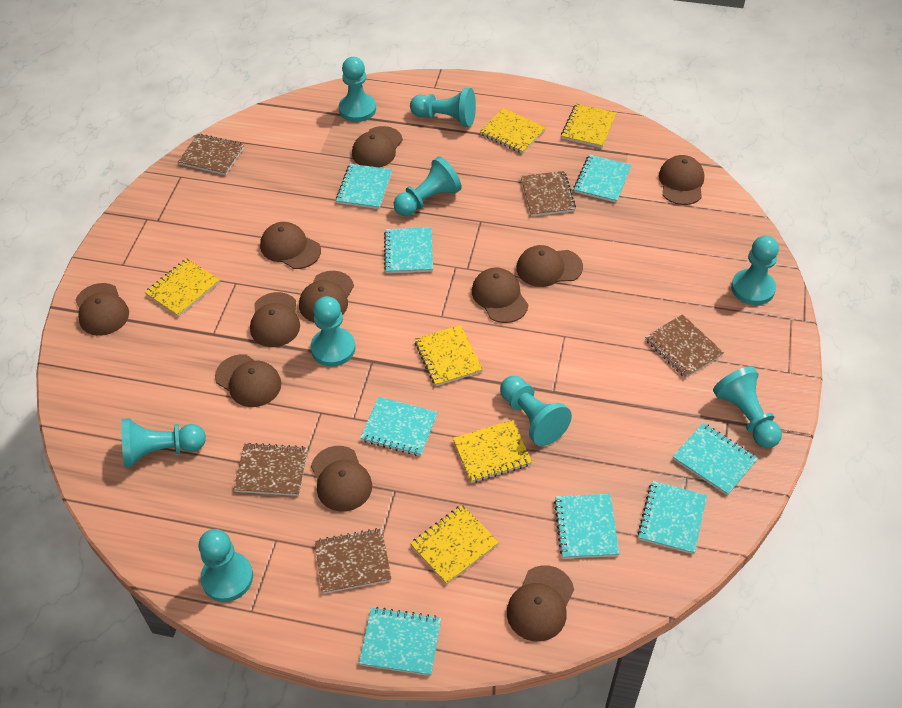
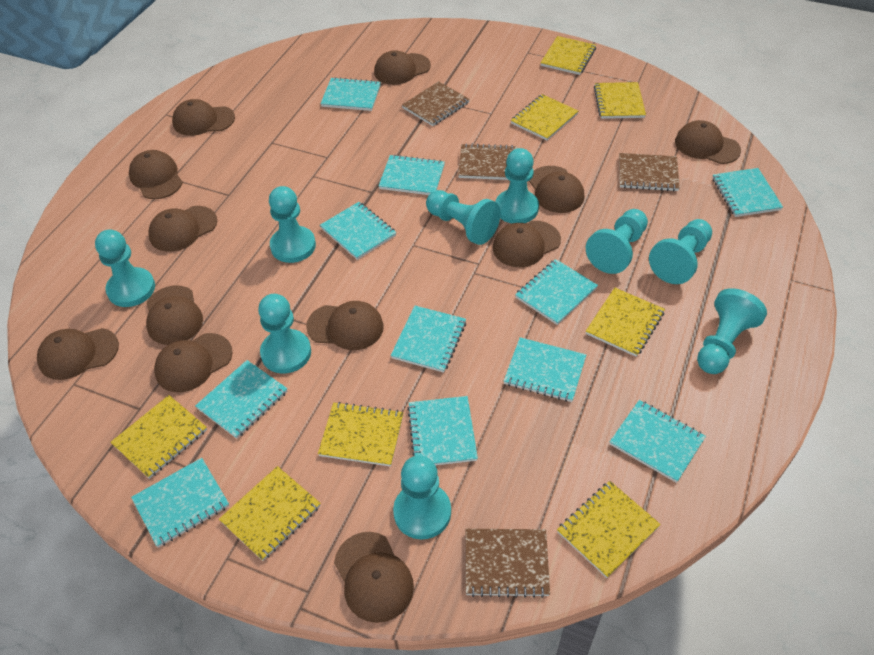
brown cap: 11 -> 12
brown notebook: 5 -> 4
turquoise notebook: 8 -> 11
yellow notebook: 6 -> 8

